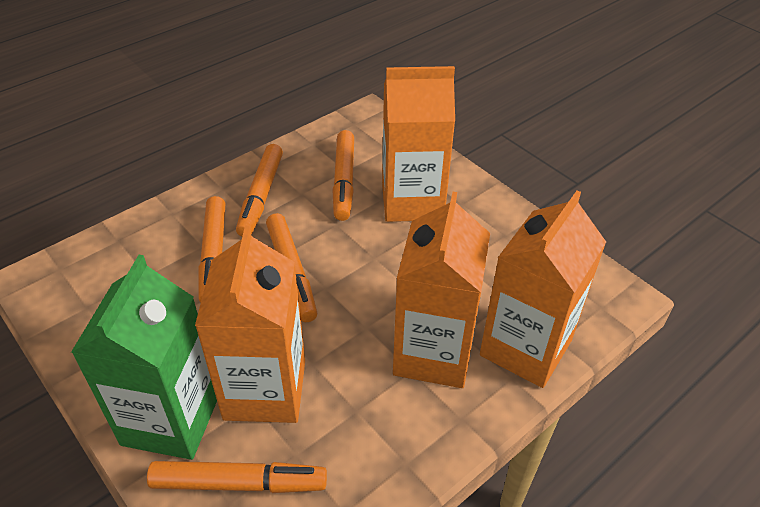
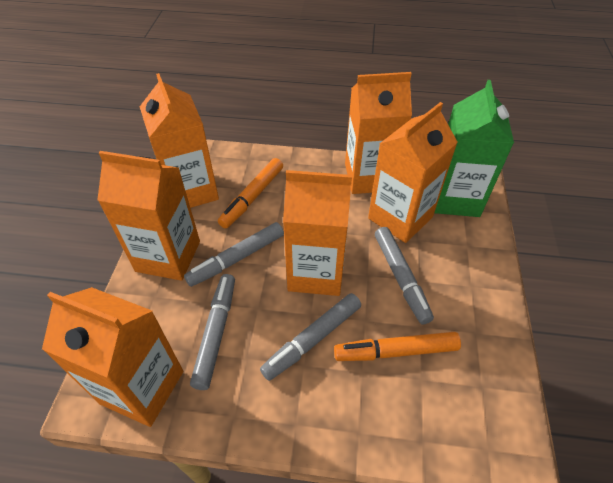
grey marker: 0 -> 4
orange carton: 4 -> 6
orange marker: 5 -> 2

